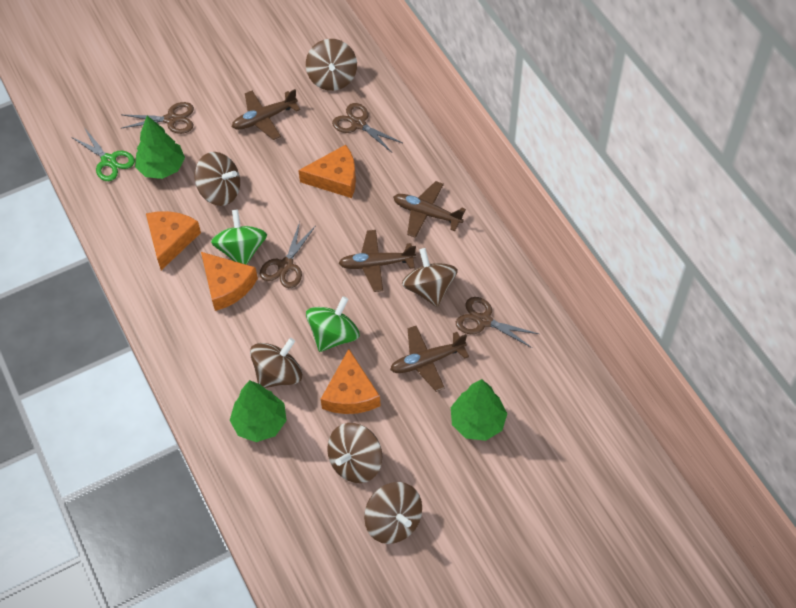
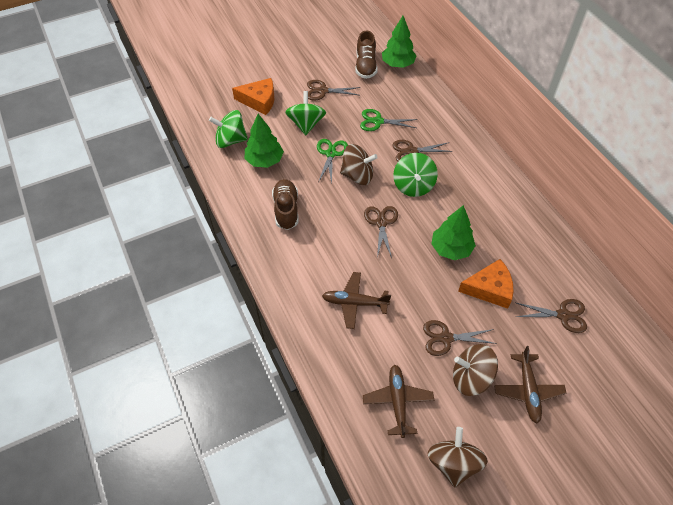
brown plane: 4 -> 3
brown scissors: 4 -> 5
brown shoe: 0 -> 2
brown spinning top: 6 -> 3
green scissors: 1 -> 2
green spinning top: 2 -> 3
orange cheese: 4 -> 2

